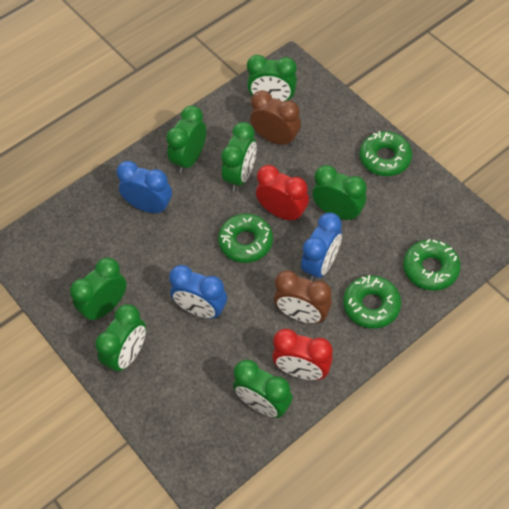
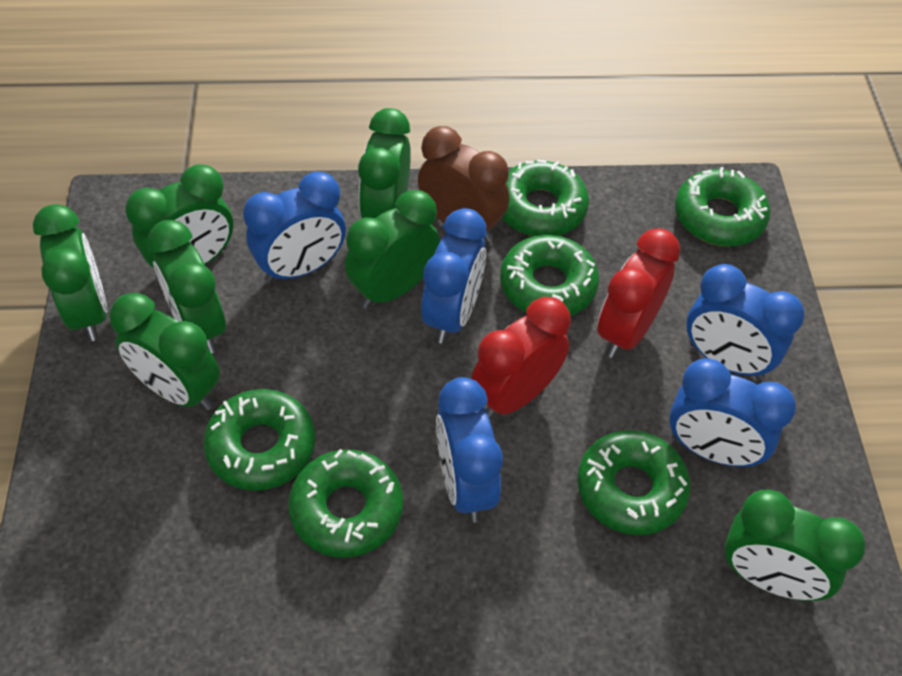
blue clock: 3 -> 5
brown clock: 2 -> 1
green donut: 4 -> 6

